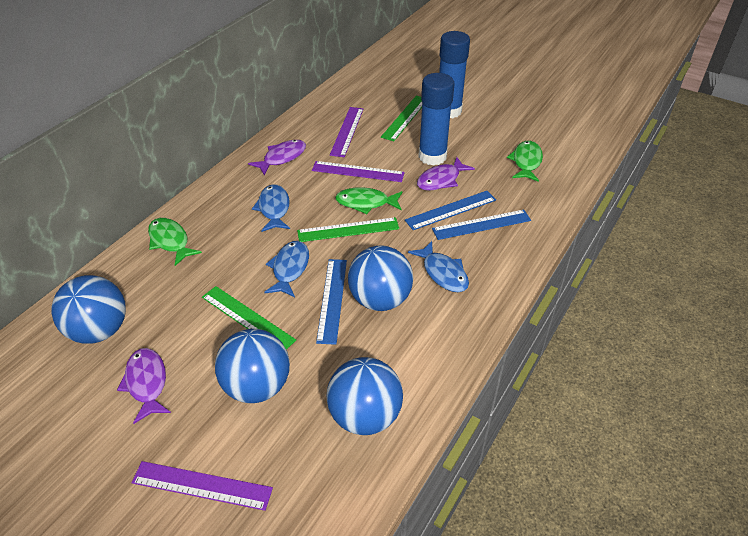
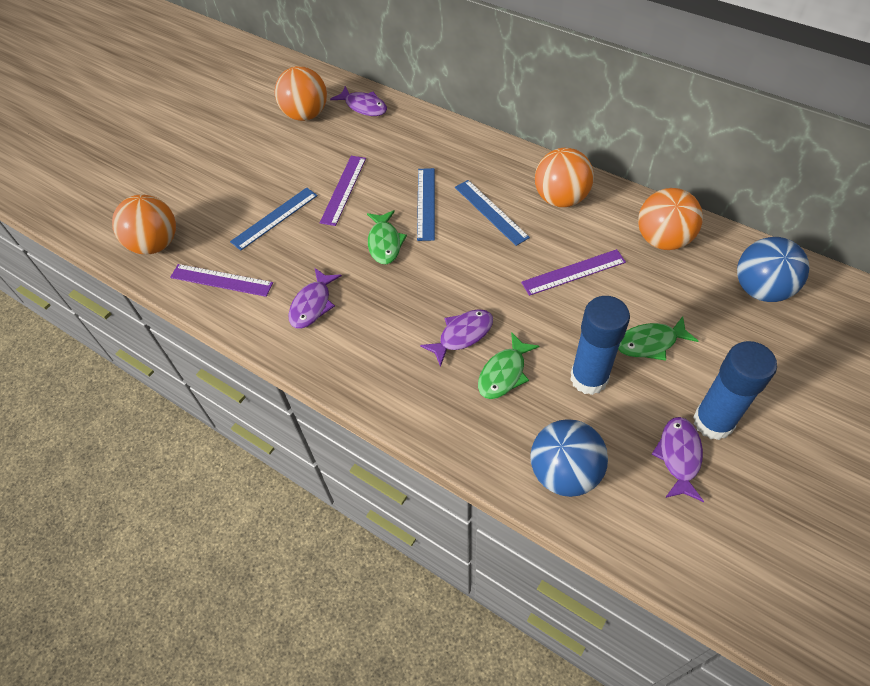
blue ball: 4 -> 2
blue fish: 3 -> 0
green ruler: 3 -> 0
orange ball: 0 -> 4
purple fish: 3 -> 4

